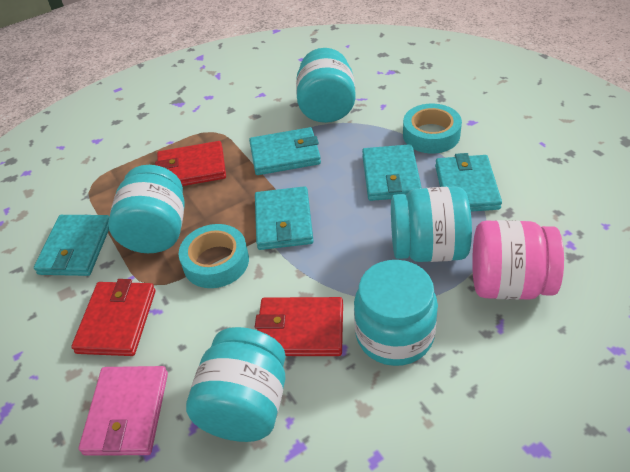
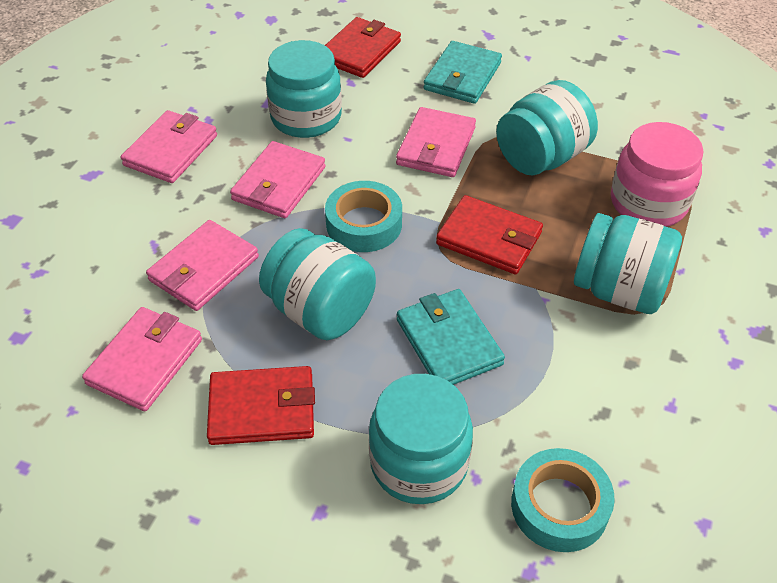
pink wallet: 1 -> 5
turquoise wallet: 5 -> 2

